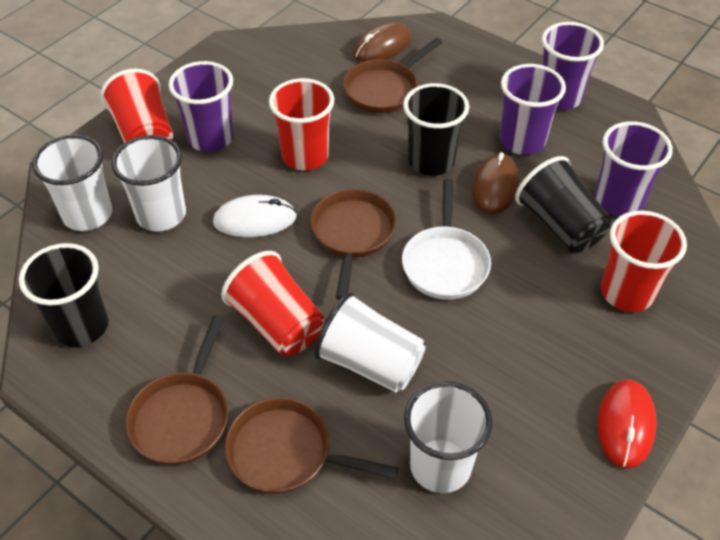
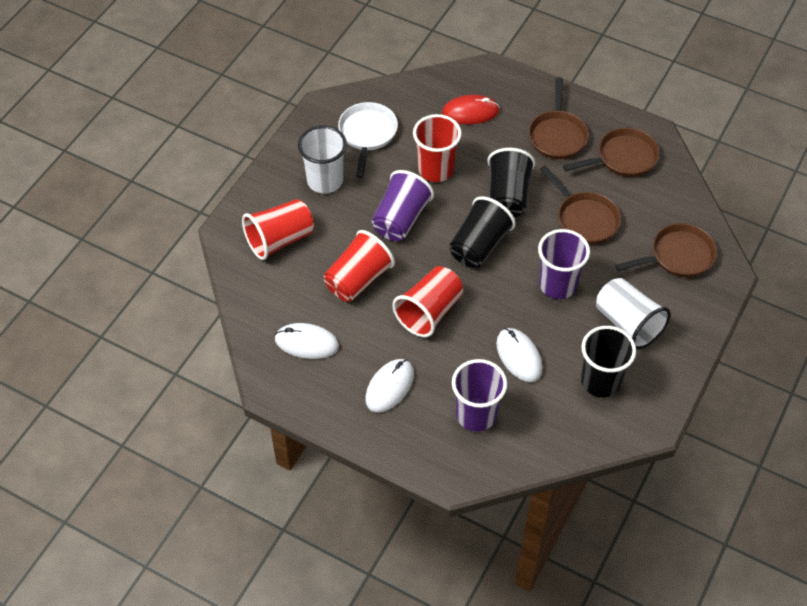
brown mouse: 2 -> 0
purple cup: 4 -> 3
white cup: 4 -> 2
white mouse: 1 -> 3

